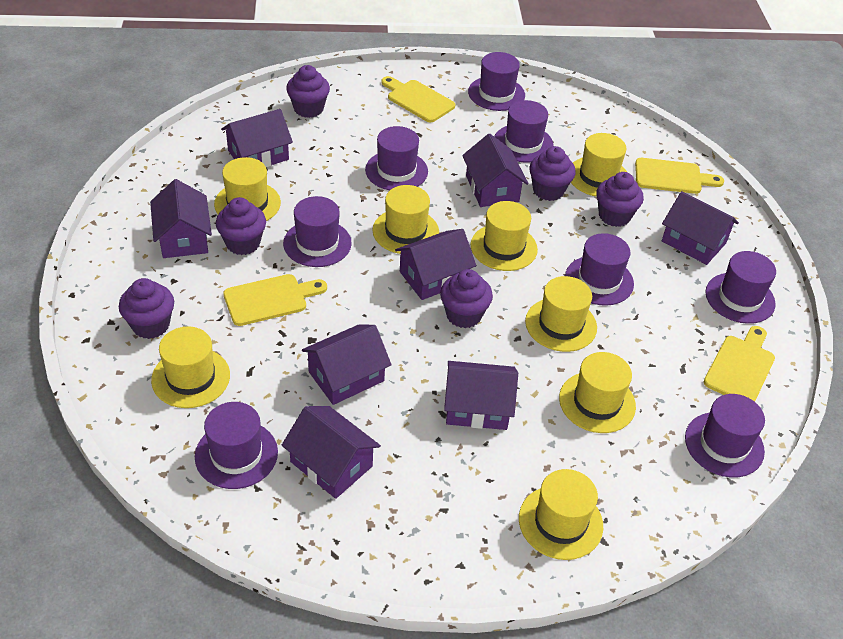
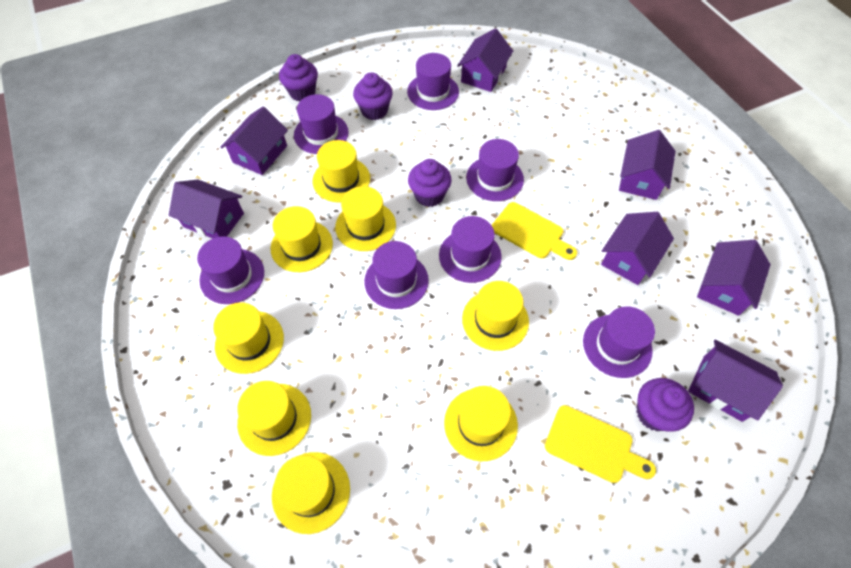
purple cupcake: 6 -> 4
purple hat: 8 -> 7
purple house: 8 -> 7
yellow cutting board: 4 -> 2

